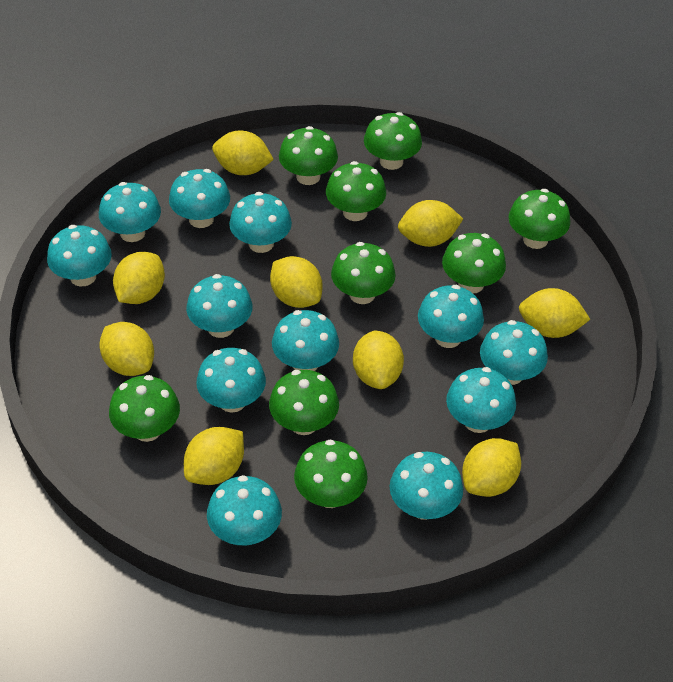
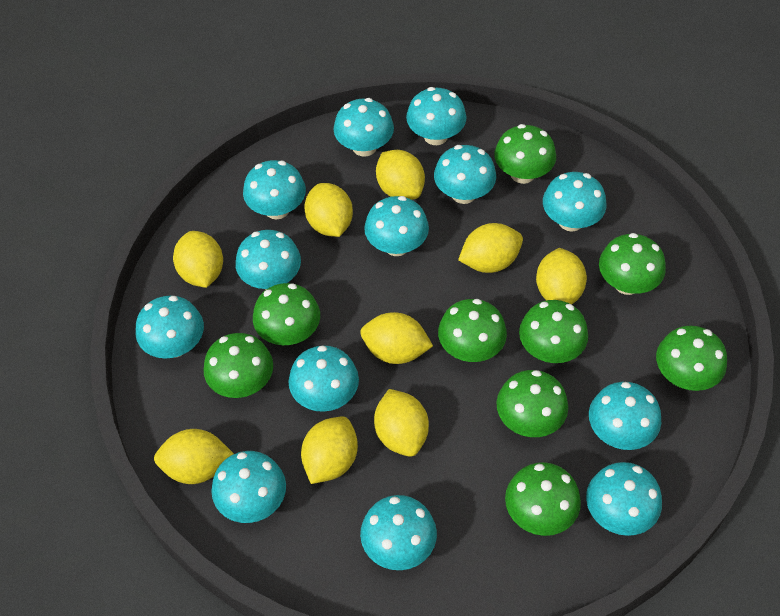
turquoise mushroom: 12 -> 13

